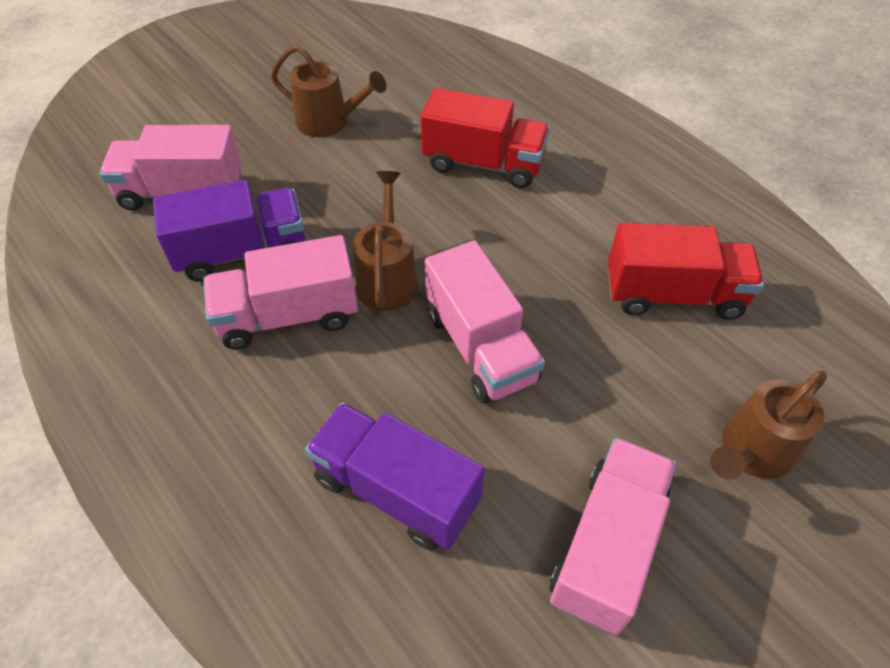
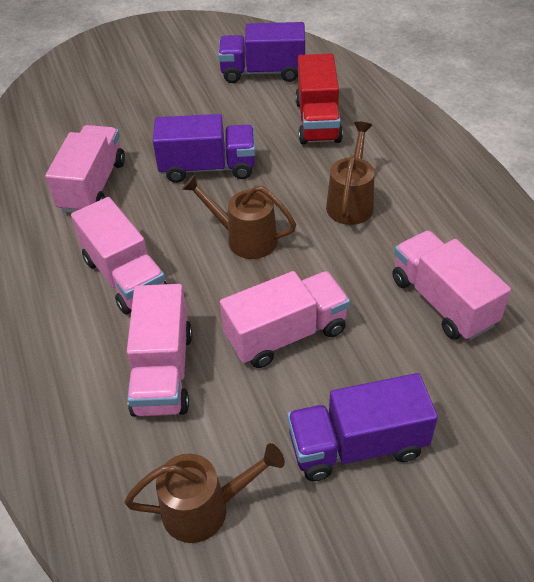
pink truck: 4 -> 5
purple truck: 2 -> 3
red truck: 2 -> 1

